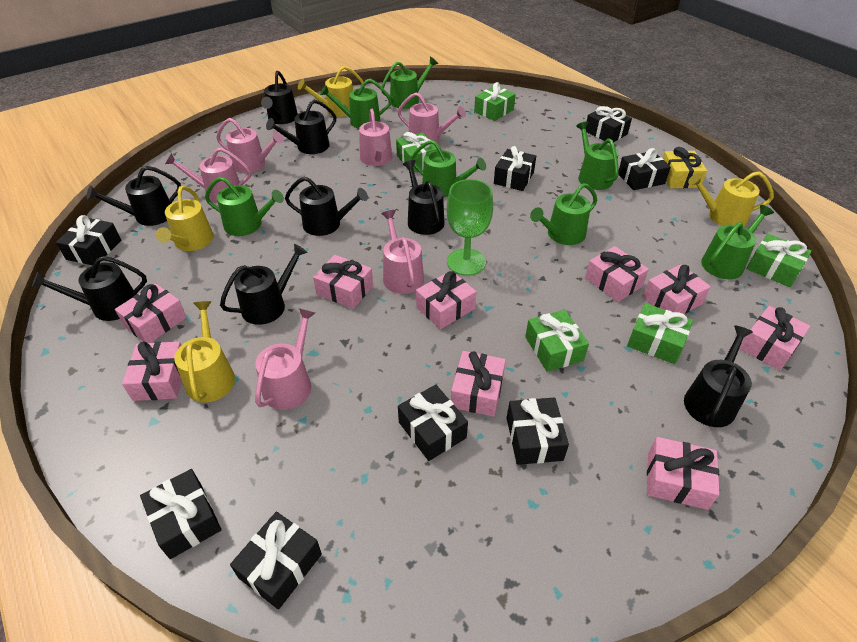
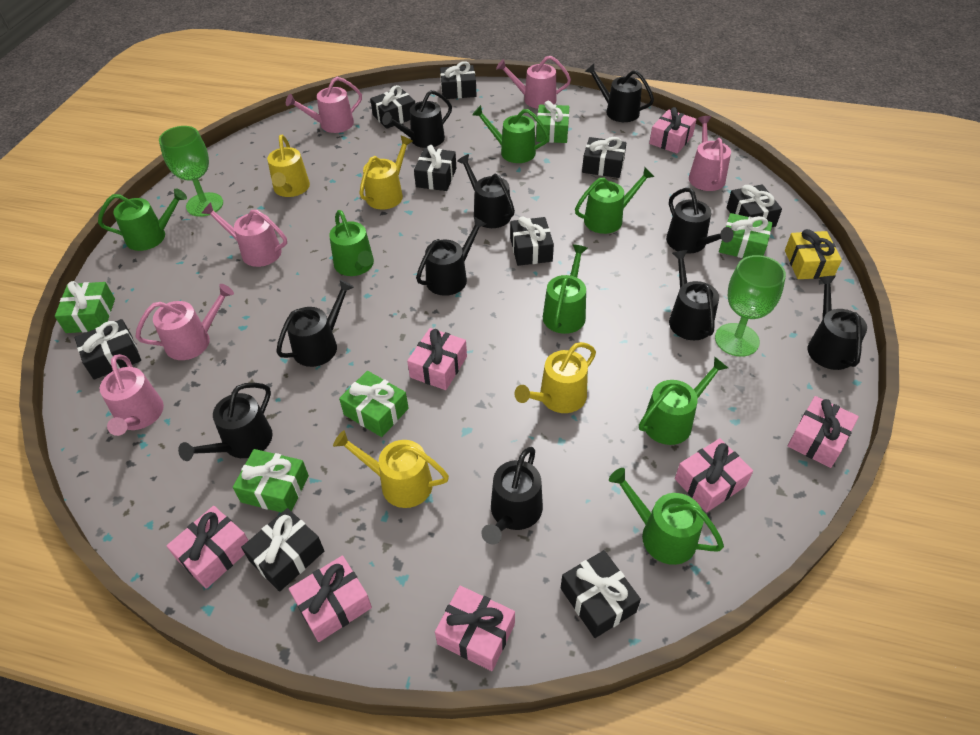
black gift: 8 -> 9
black watering can: 8 -> 10
green goblet: 1 -> 2
pink gift: 9 -> 7

